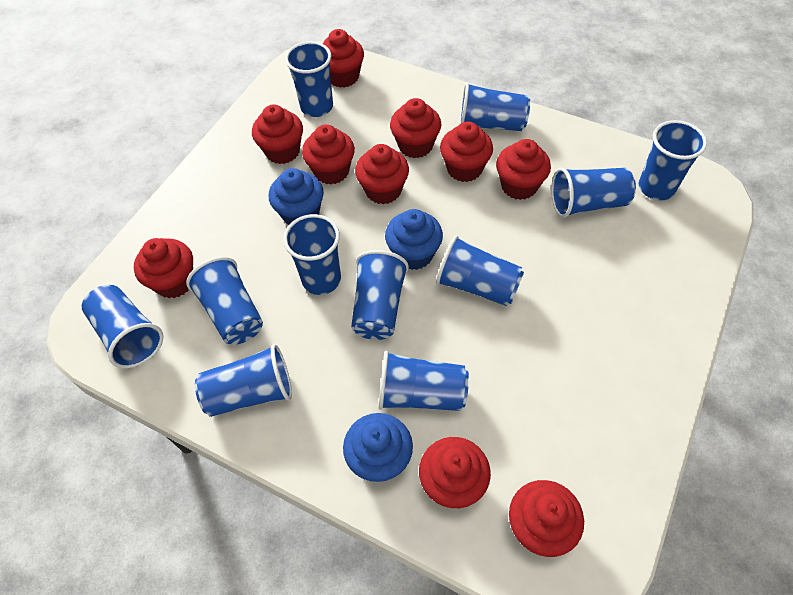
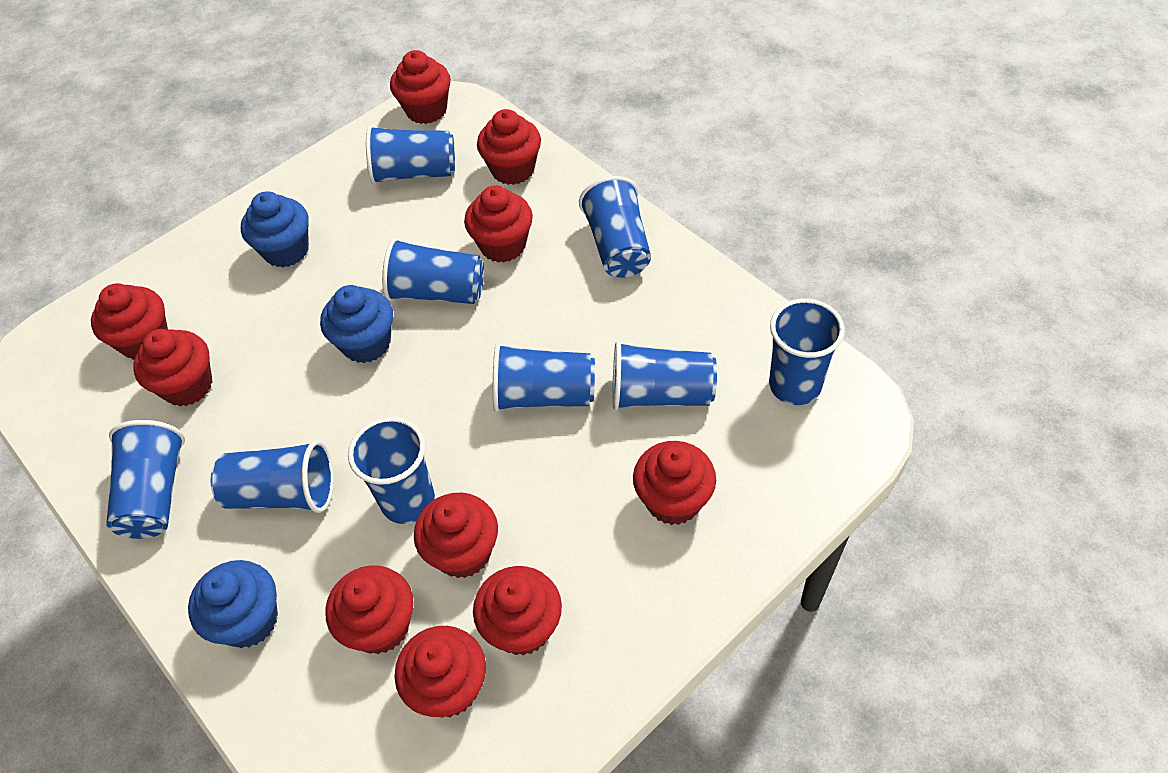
blue cup: 11 -> 9

